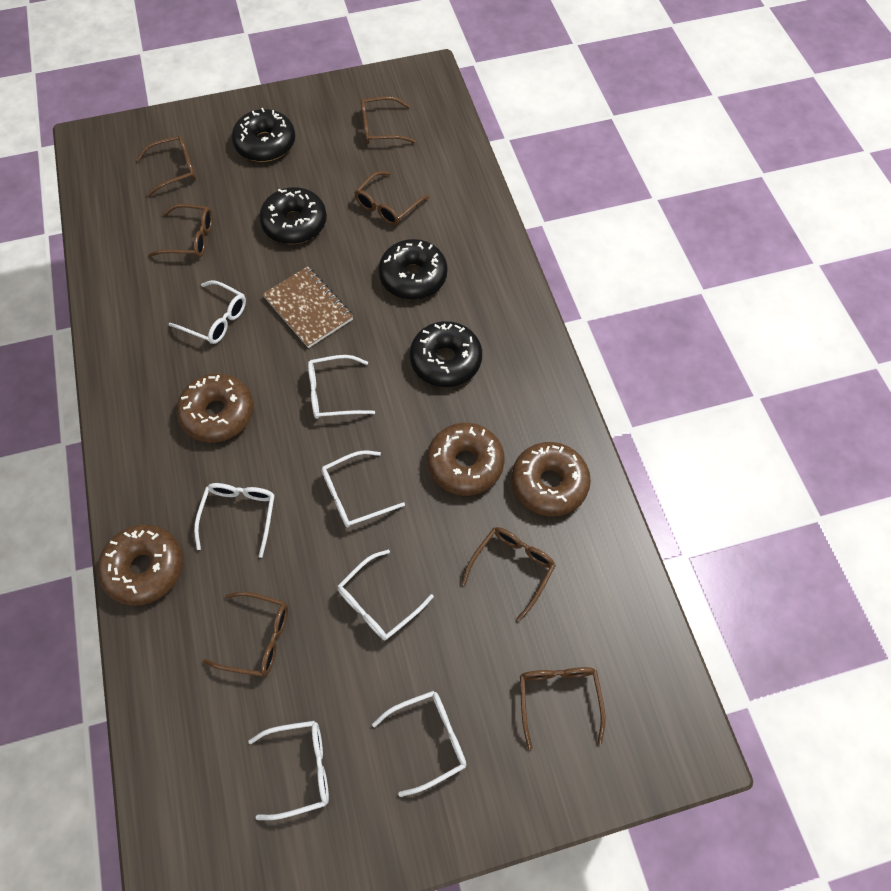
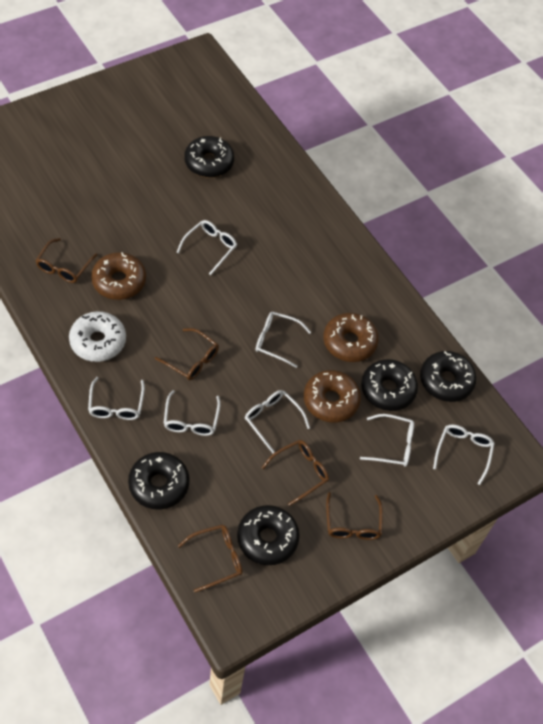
black donut: 4 -> 5
brown donut: 4 -> 3
brown glasses: 7 -> 5
brown notebook: 1 -> 0
white donut: 0 -> 1

